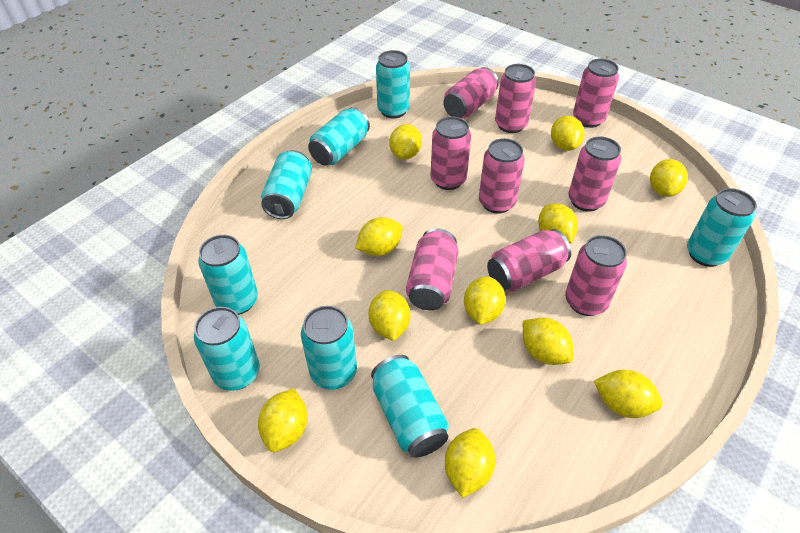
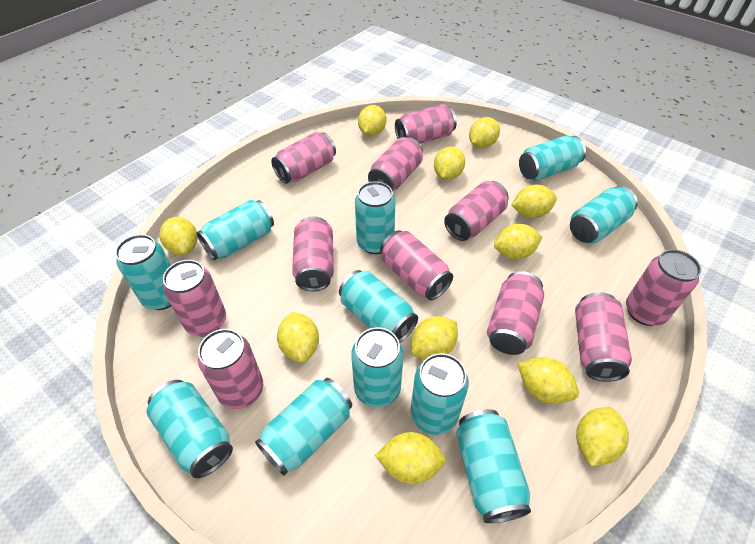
pink can: 9 -> 11
turquoise can: 8 -> 11

